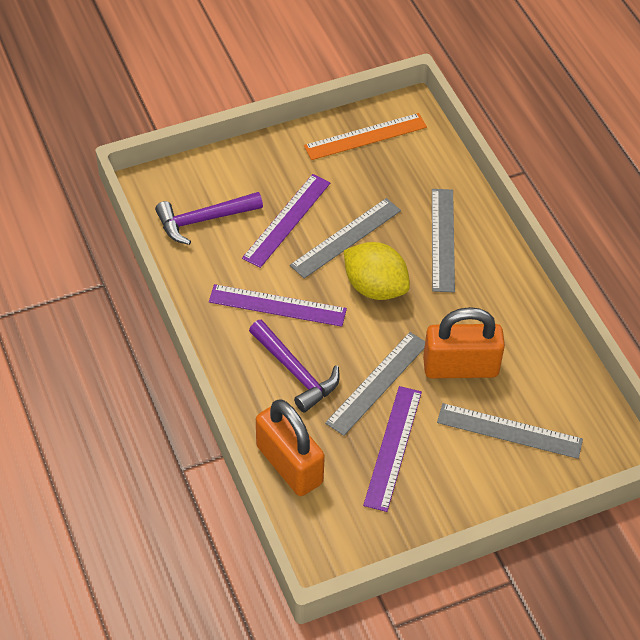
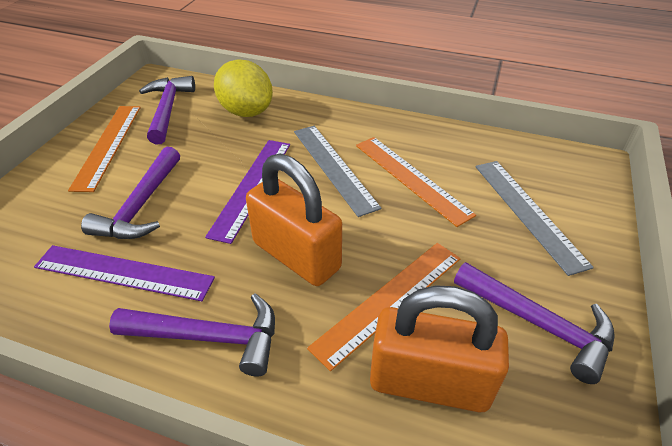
grey ruler: 4 -> 2
orange ruler: 1 -> 3
purple hammer: 2 -> 4
purple ruler: 3 -> 2

